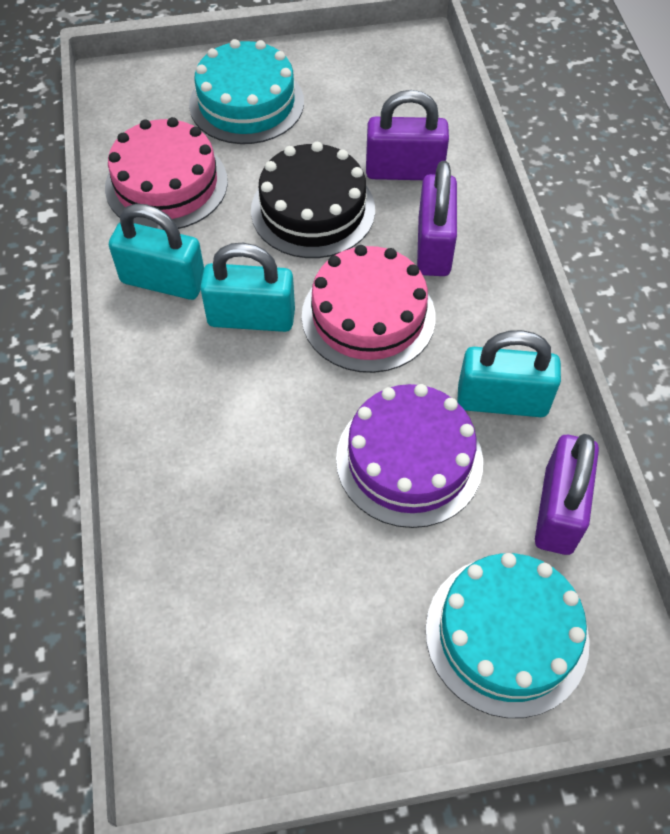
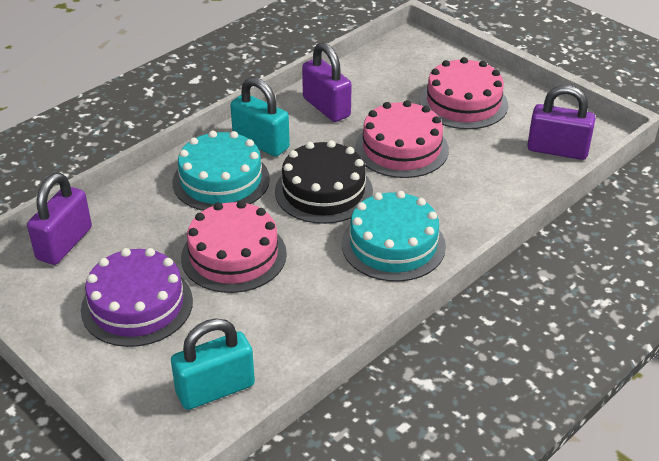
pink cake: 2 -> 3
turquoise padlock: 3 -> 2

